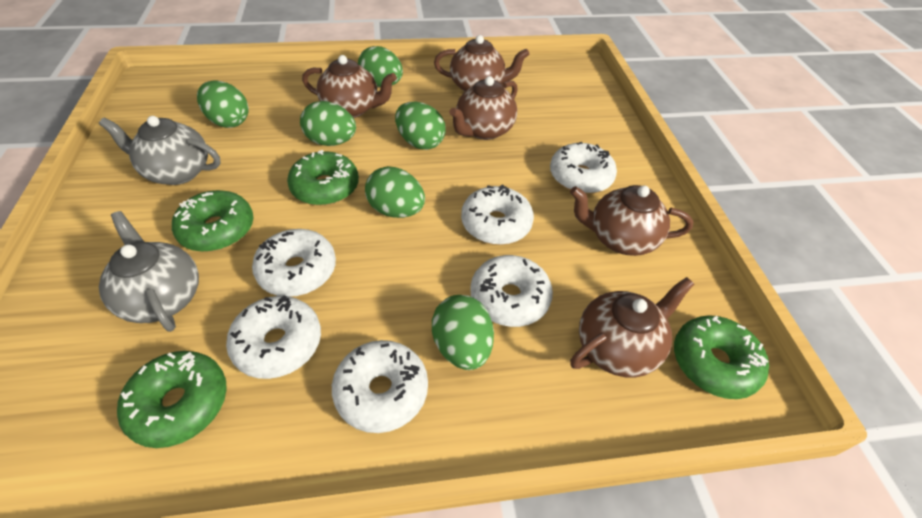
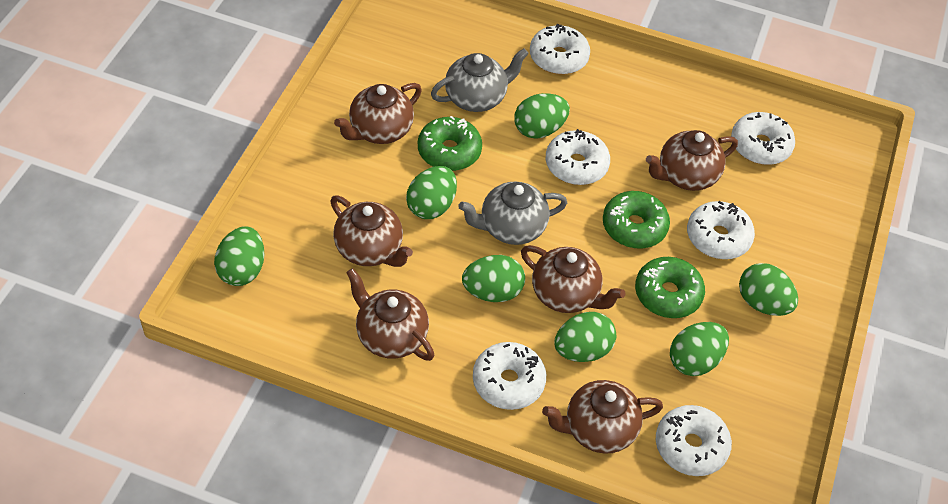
brown teapot: 5 -> 6
green donut: 4 -> 3
green egg: 6 -> 7

